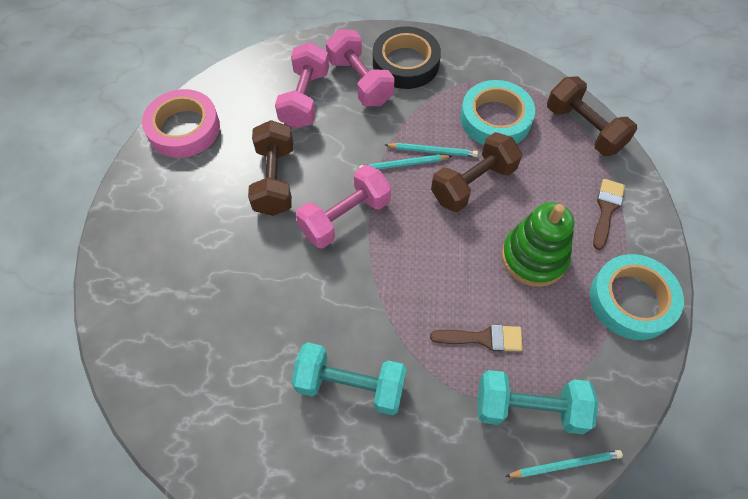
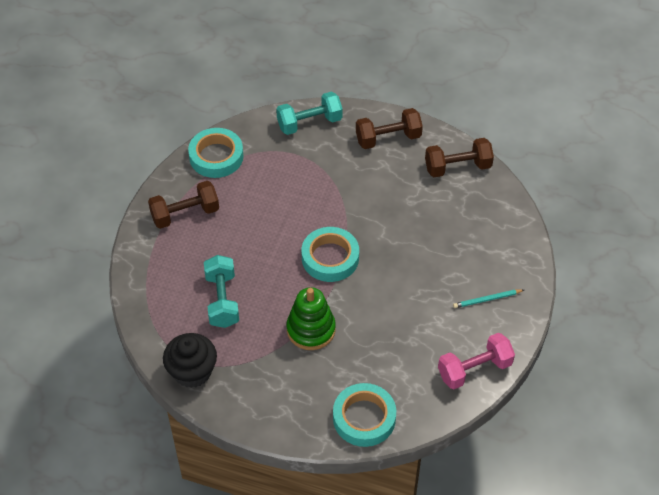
black cupcake: 0 -> 1
black tape: 1 -> 0
brown brush: 2 -> 0
pink dumbbell: 3 -> 1
pink tape: 1 -> 0
turquoise pencil: 3 -> 1
turquoise tape: 2 -> 3

